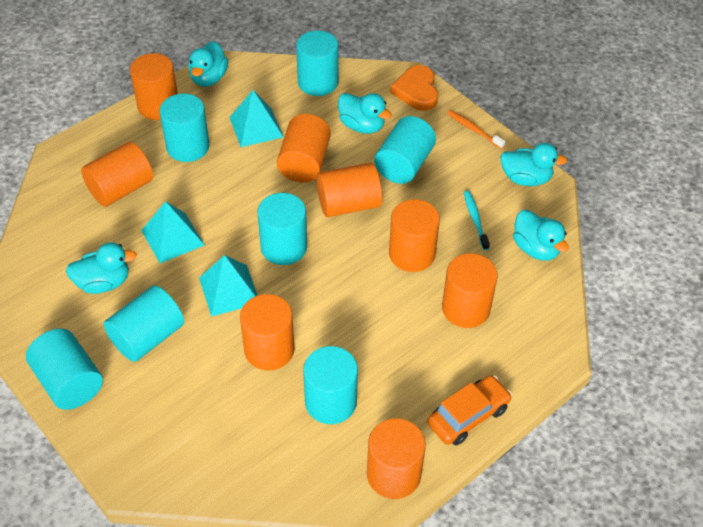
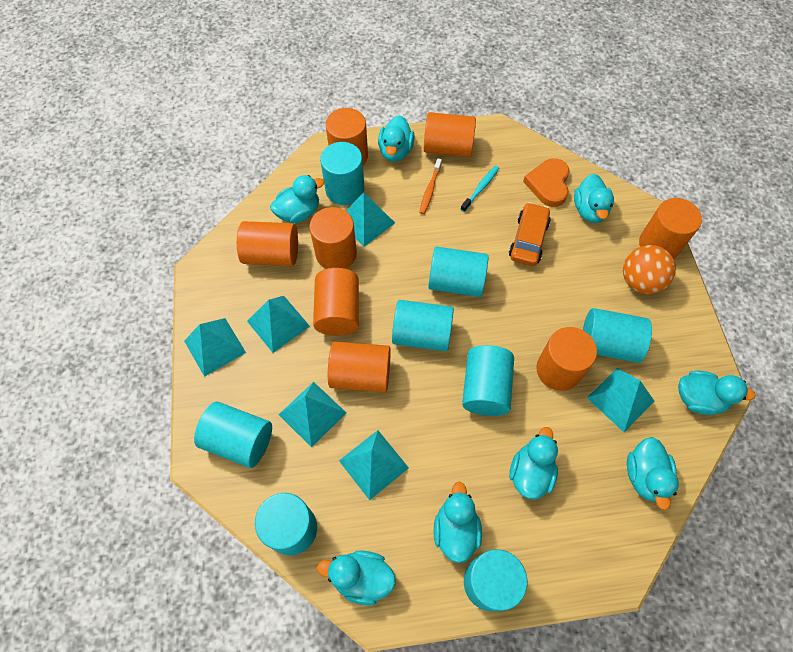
orange ball: 0 -> 1
turquoise cylinder: 7 -> 8
turquoise duck: 5 -> 8
turquoise pyramid: 3 -> 6

